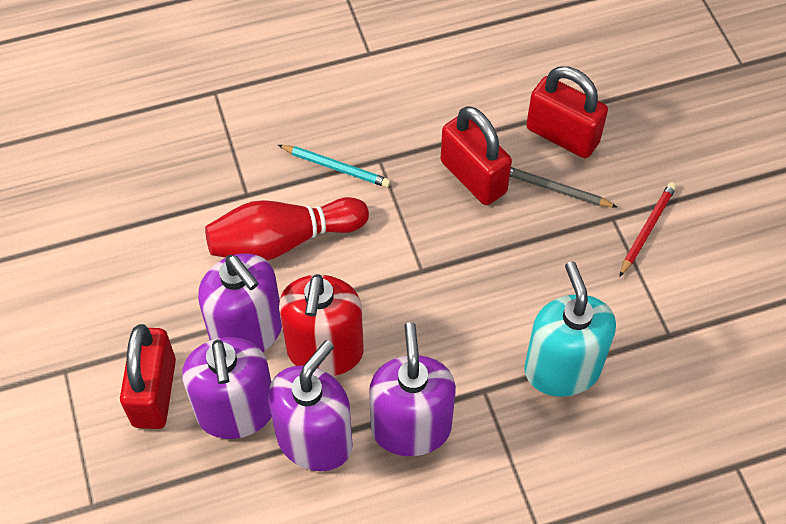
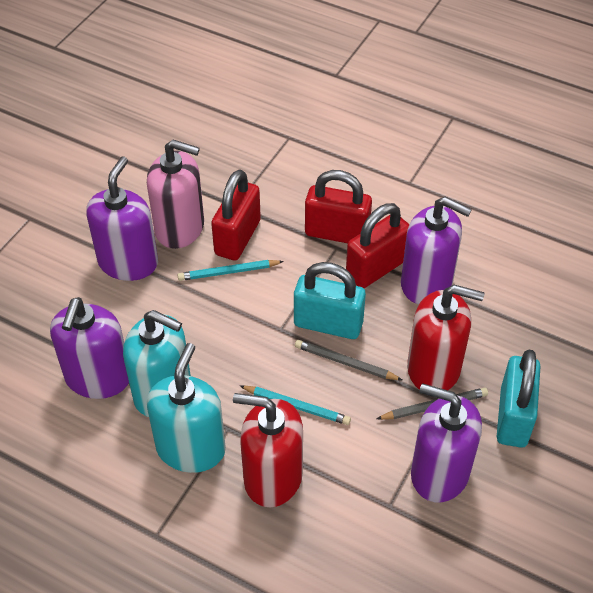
grey pencil: 1 -> 2
pink soap dispenser: 0 -> 1
red bowling pin: 1 -> 0
red pencil: 1 -> 0
red soap dispenser: 1 -> 2
turquoise padlock: 0 -> 2
turquoise pencil: 1 -> 2
turquoise soap dispenser: 1 -> 2

